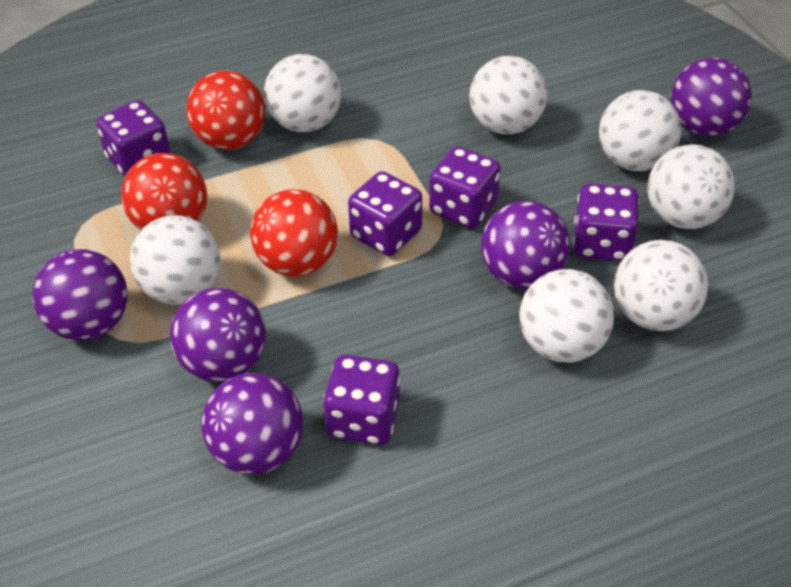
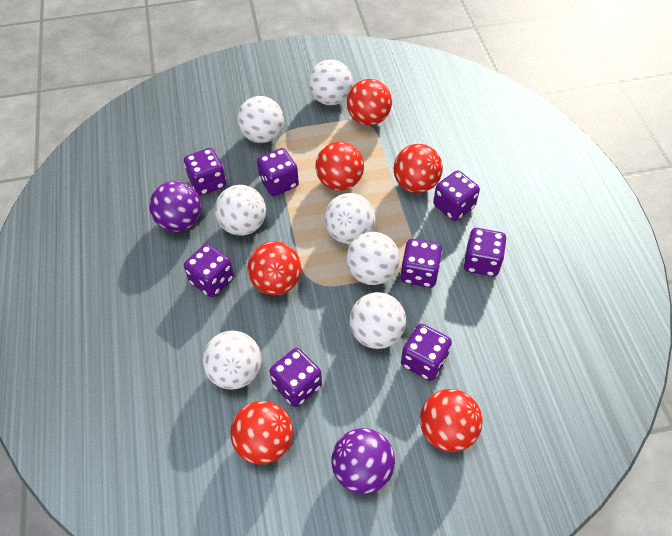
purple ball: 5 -> 2
purple dice: 5 -> 8
red ball: 3 -> 6

